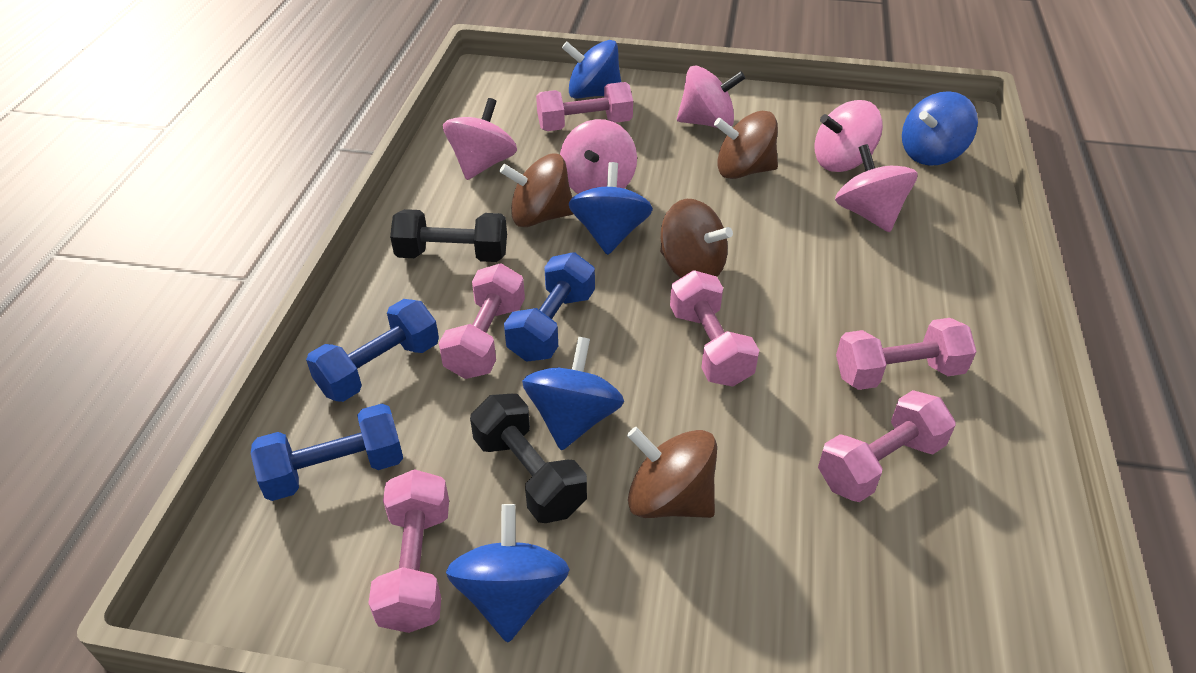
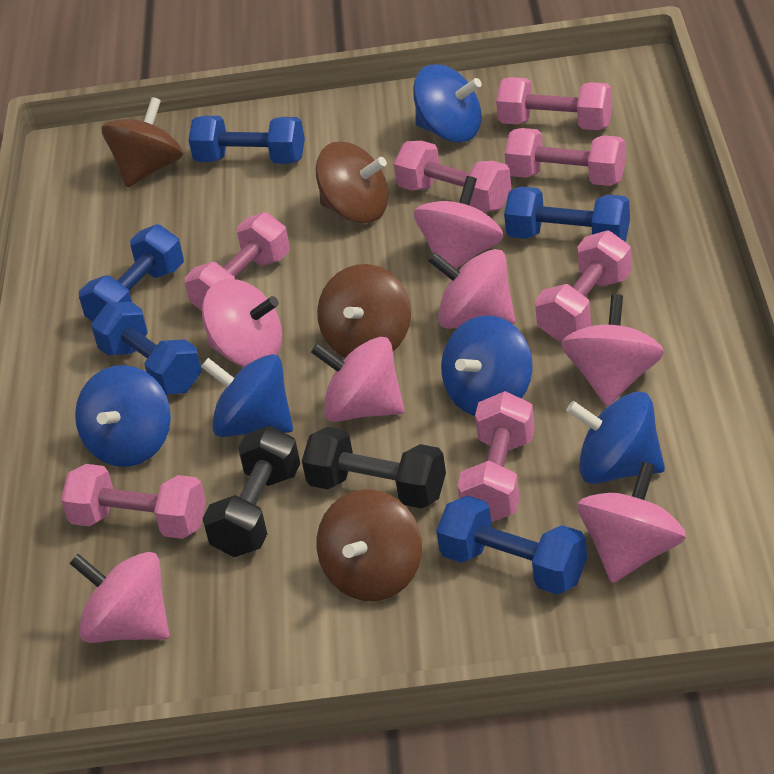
blue dumbbell: 3 -> 5
pink dumbbell: 6 -> 7
pink spinning top: 5 -> 7

